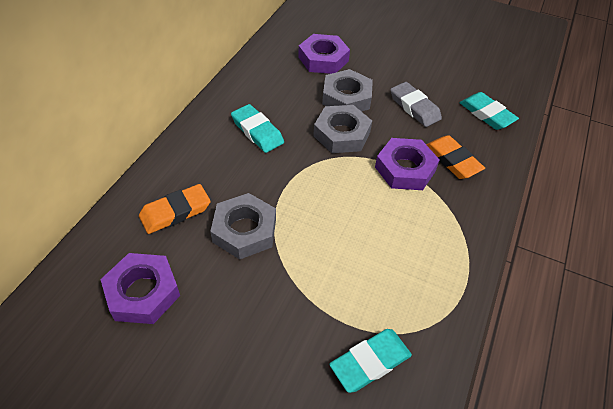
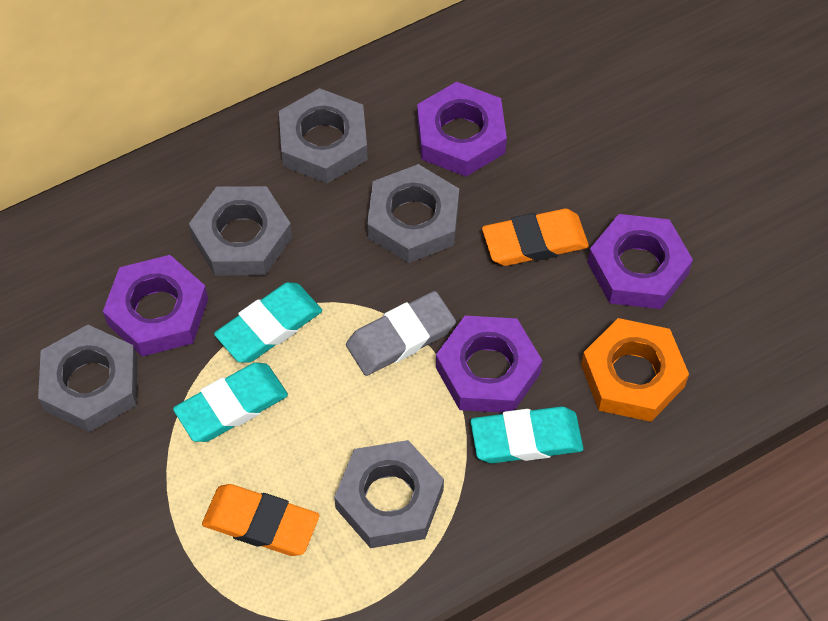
grey nut: 3 -> 5
orange nut: 0 -> 1
purple nut: 3 -> 4

